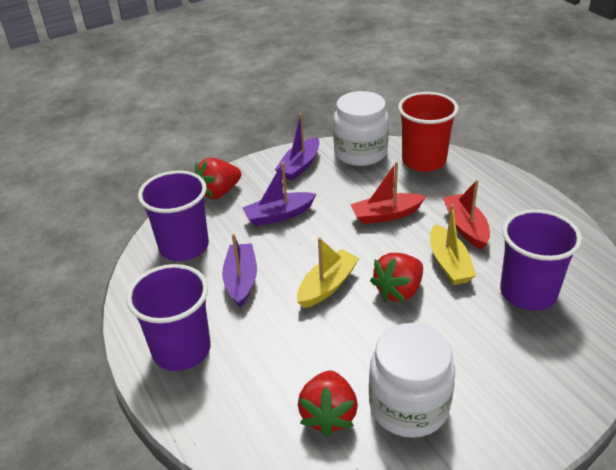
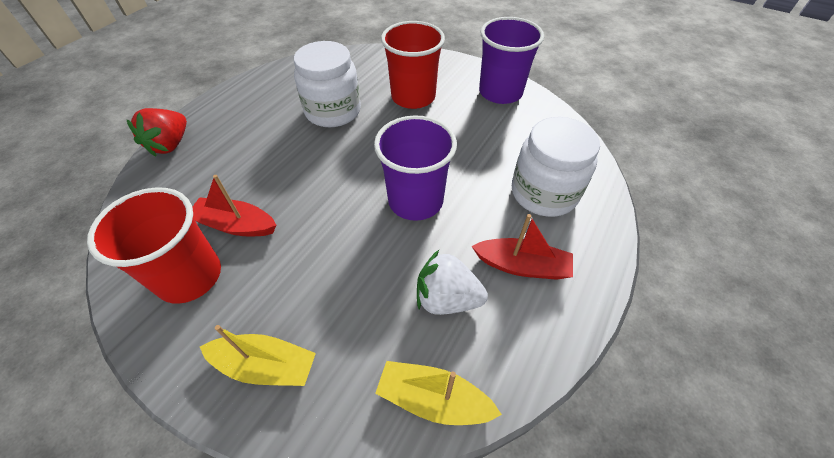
purple boat: 3 -> 0
purple cup: 3 -> 2
red cup: 1 -> 2
red strawberry: 3 -> 1
white strawberry: 0 -> 1

